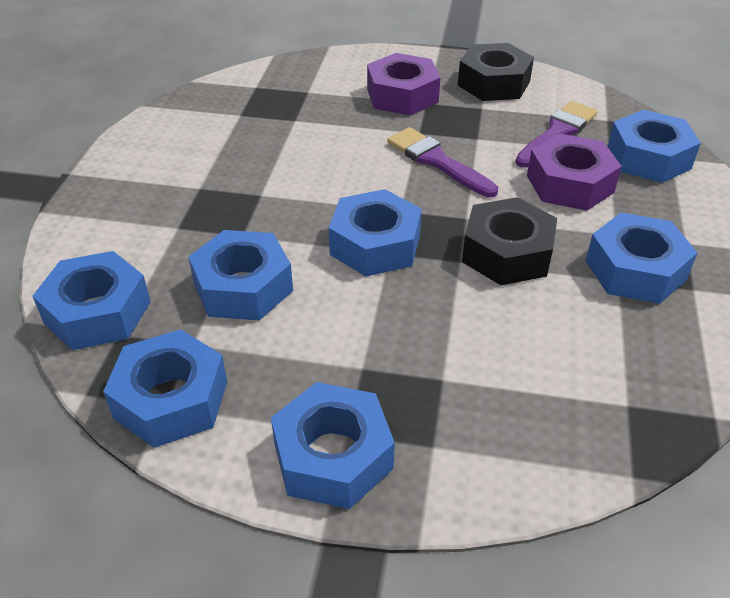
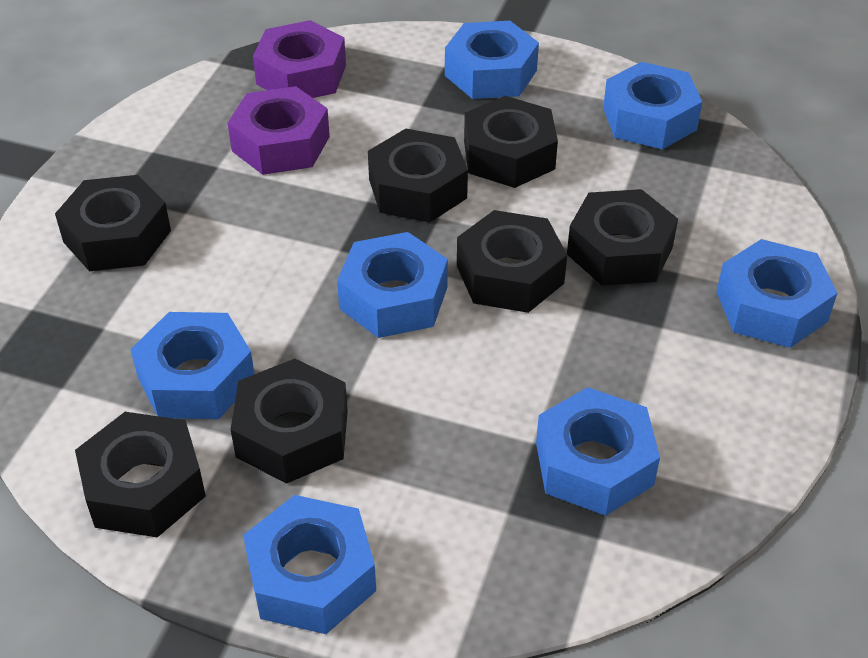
black nut: 2 -> 7
purple brush: 2 -> 0

